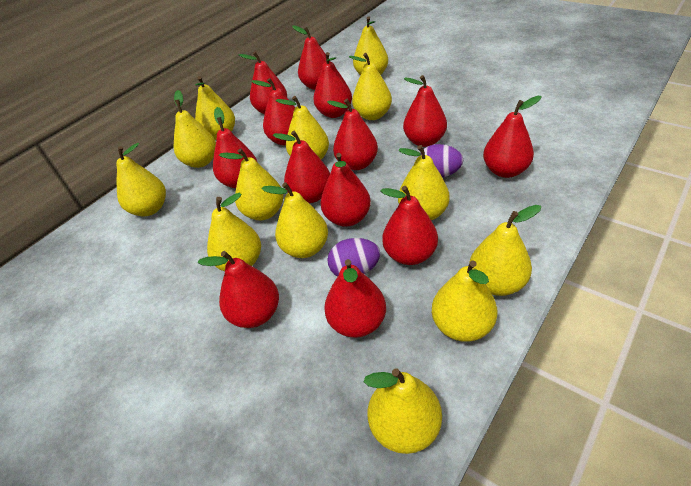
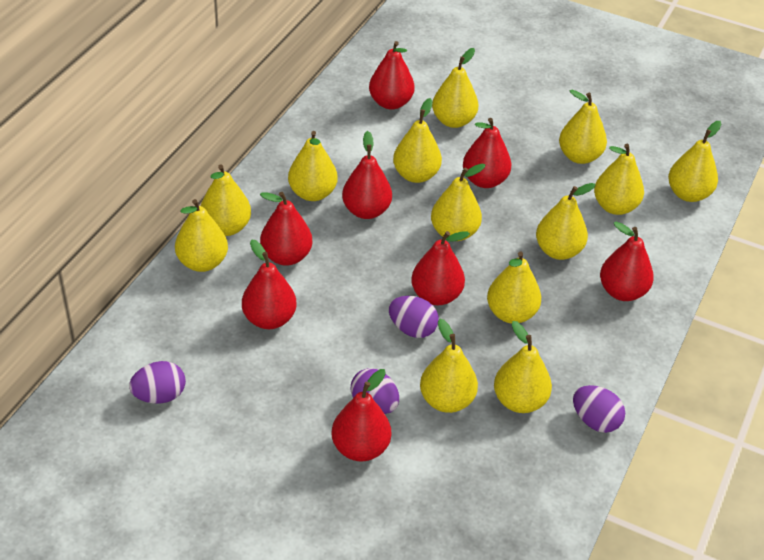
purple egg: 2 -> 4
red pear: 13 -> 8

